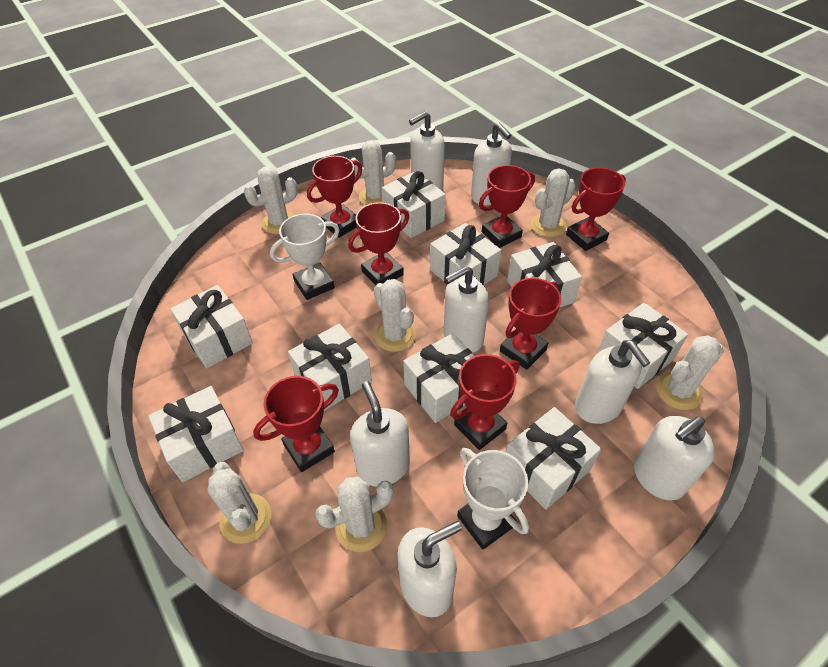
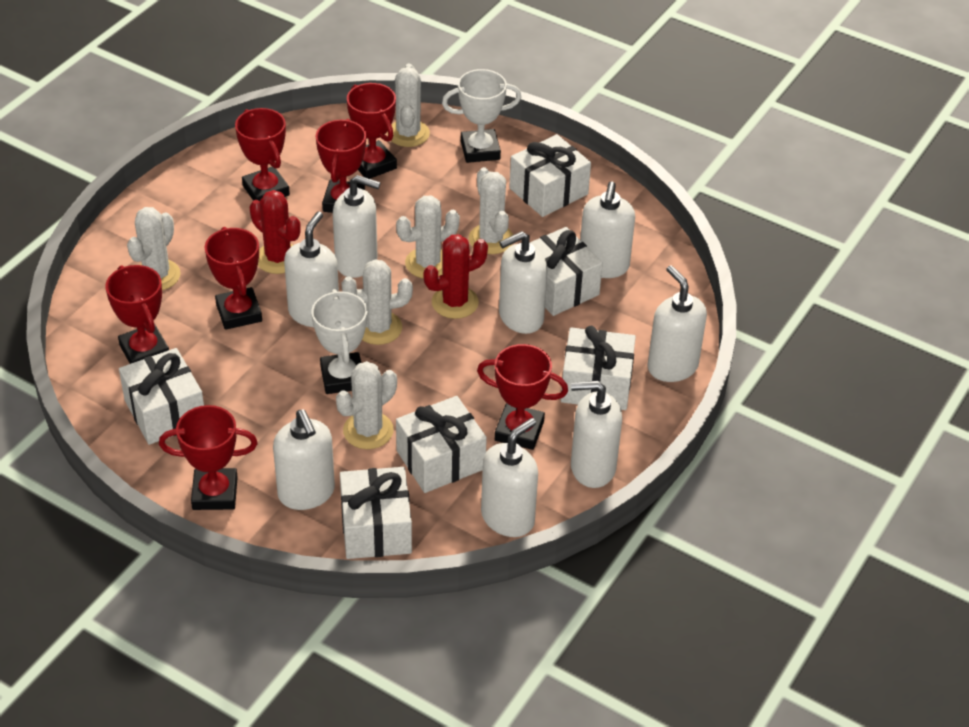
red cactus: 0 -> 2
white cactus: 7 -> 6
white gift: 9 -> 6
white soap dispenser: 7 -> 8

